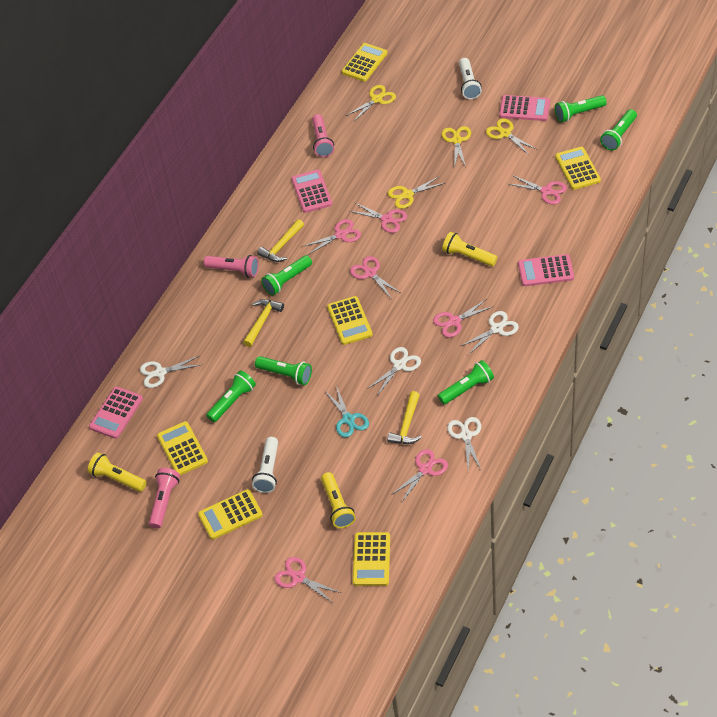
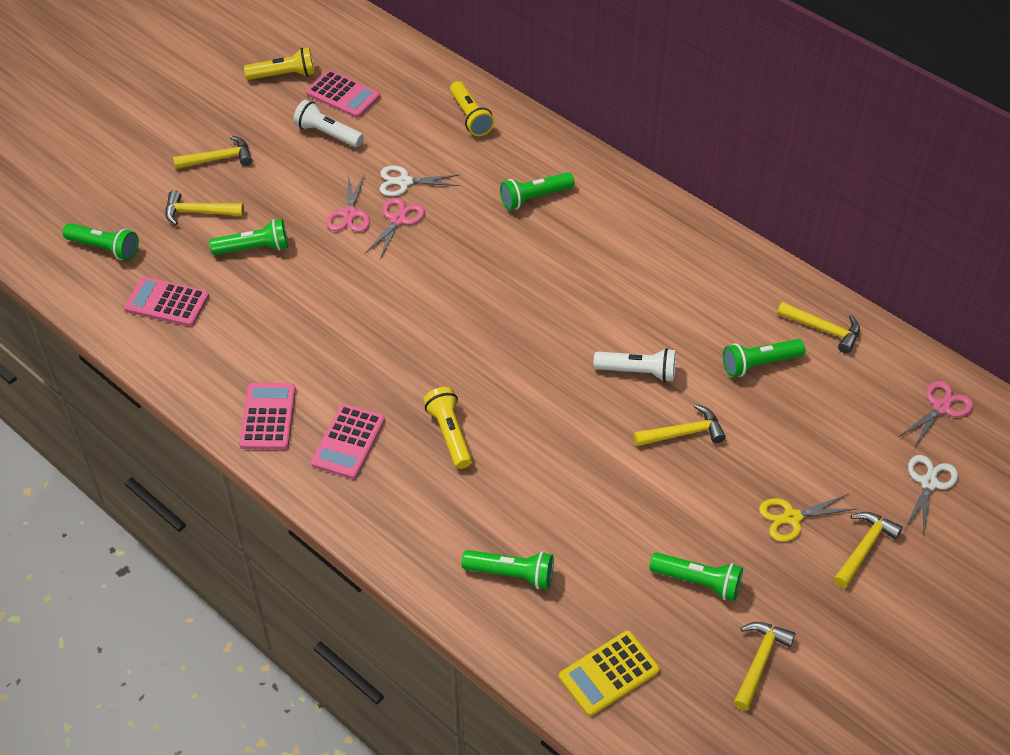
pink flashlight: 3 -> 0
pink scissors: 7 -> 3
turquoise scissors: 1 -> 0
white scissors: 4 -> 2
yellow calculator: 6 -> 1
yellow hammer: 3 -> 6
yellow scissors: 4 -> 1

